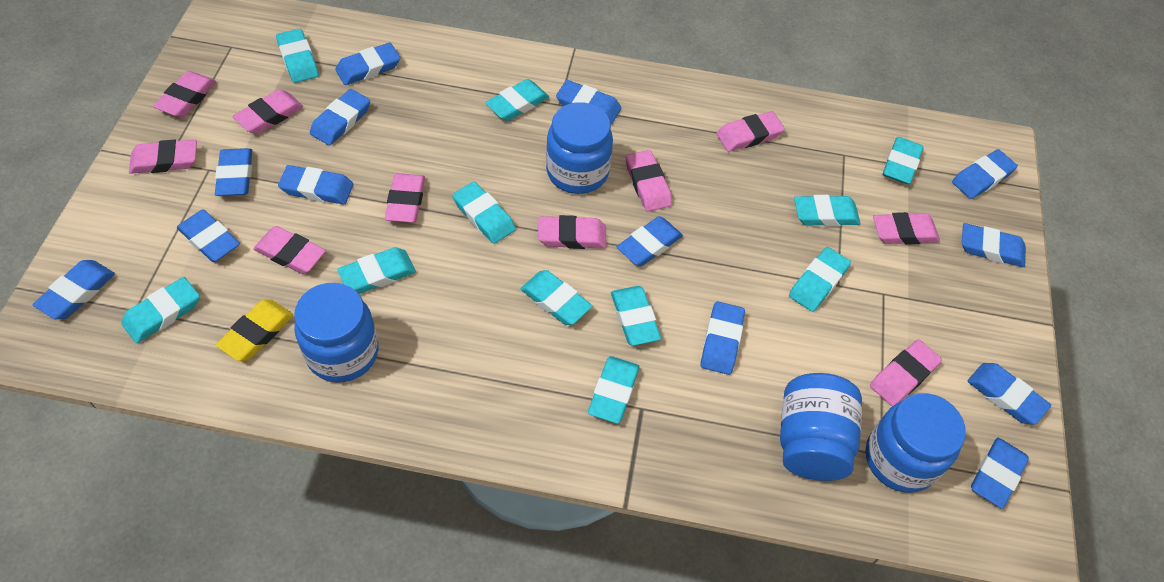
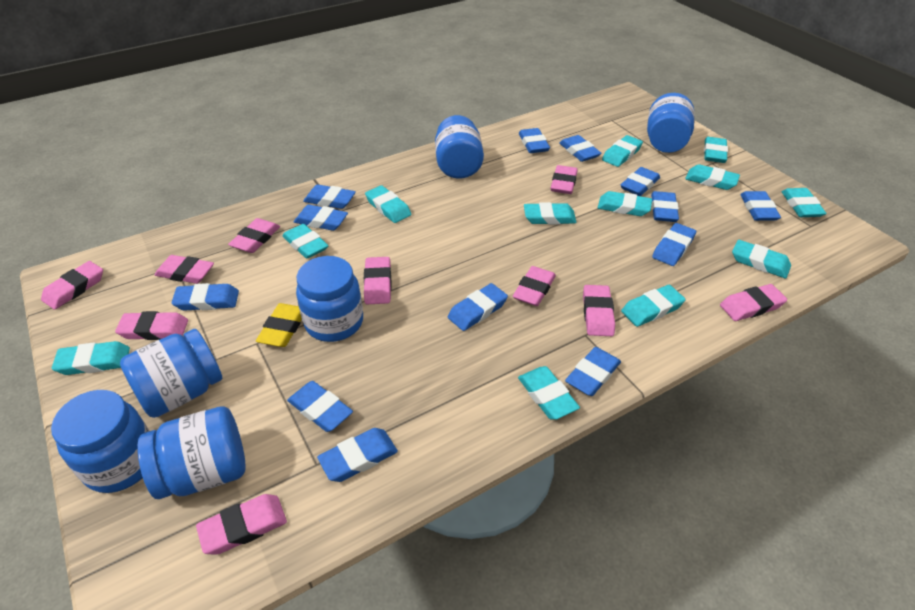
blue jar: 4 -> 6
turquoise eraser: 11 -> 12

